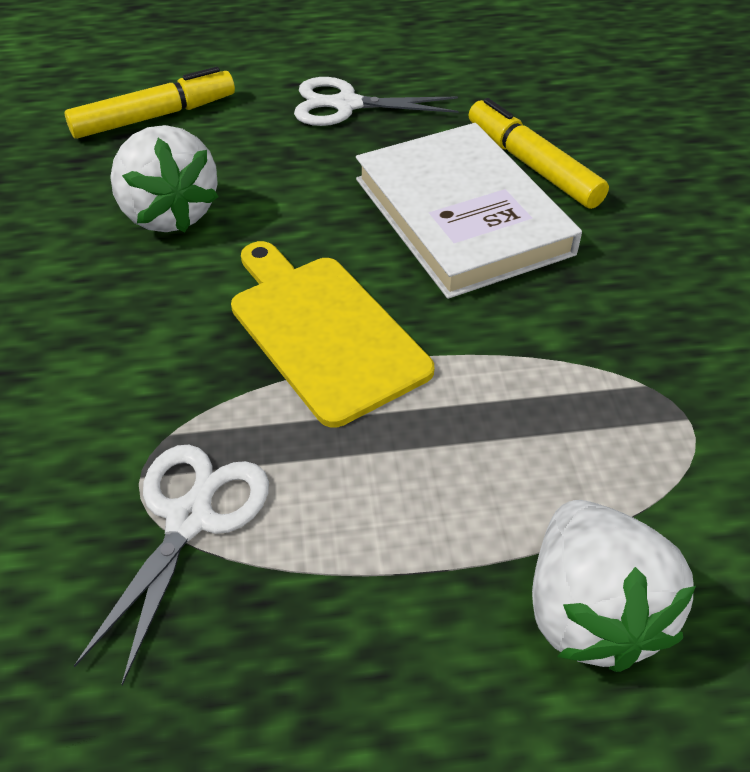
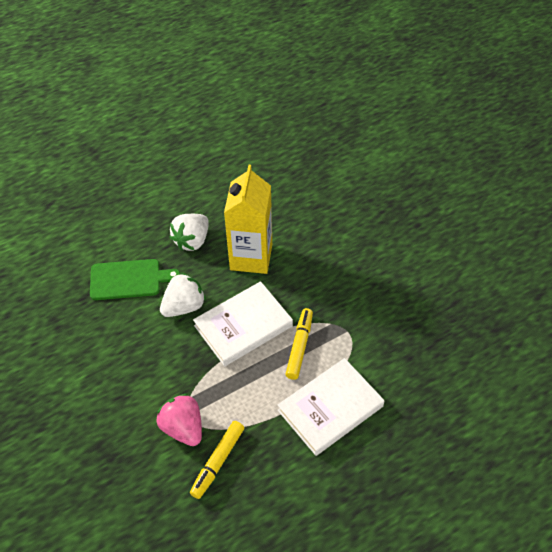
green cutting board: 0 -> 1
pink strawberry: 0 -> 1
white book: 1 -> 2
white scissors: 2 -> 0
yellow carton: 0 -> 1
yellow cutting board: 1 -> 0

